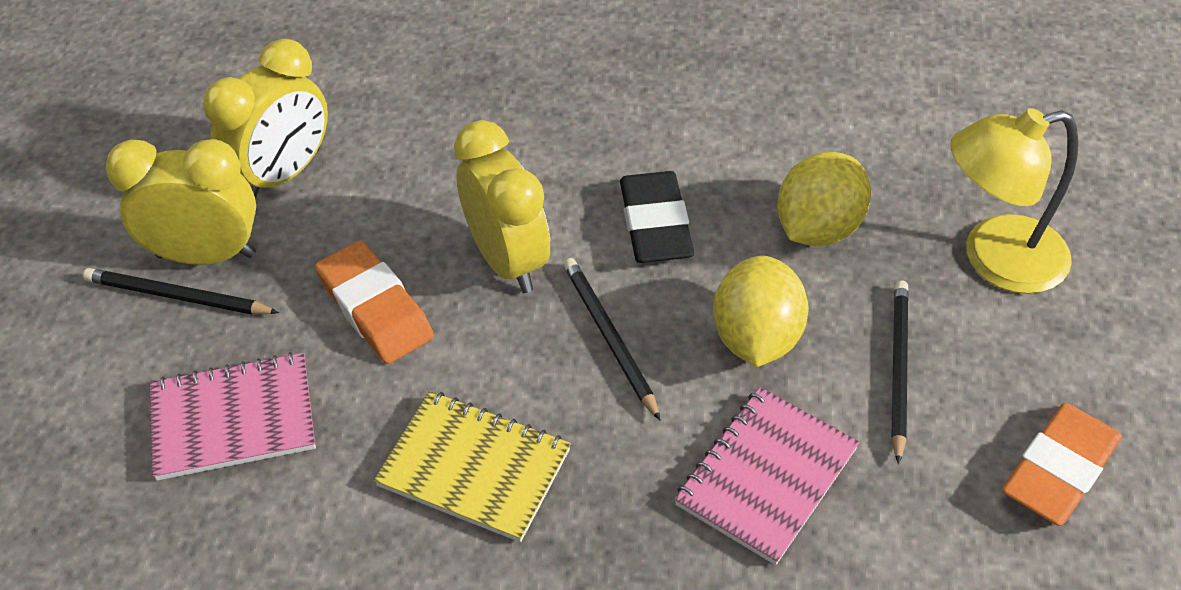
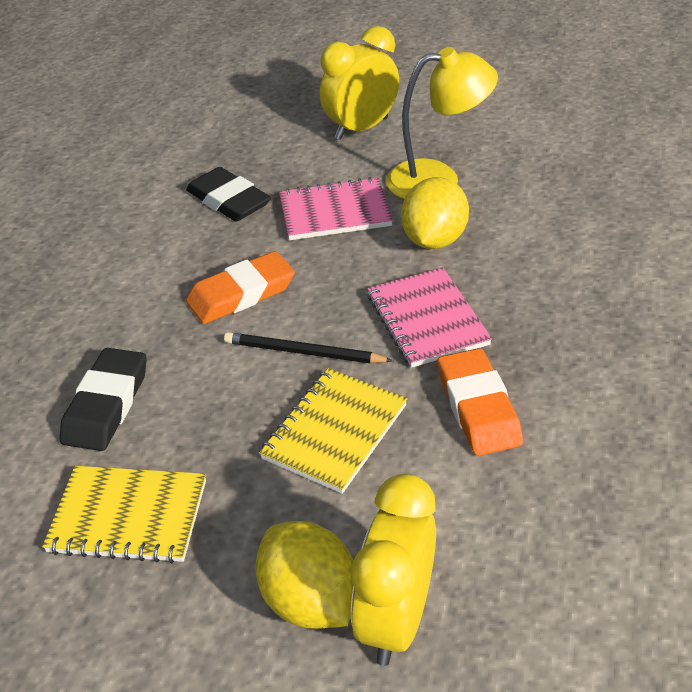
black eraser: 1 -> 2
black pencil: 3 -> 1
yellow clock: 3 -> 2
yellow notebook: 1 -> 2

